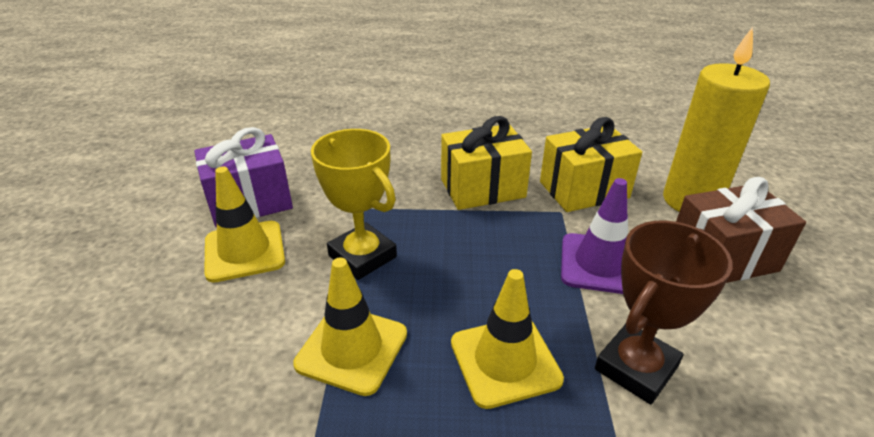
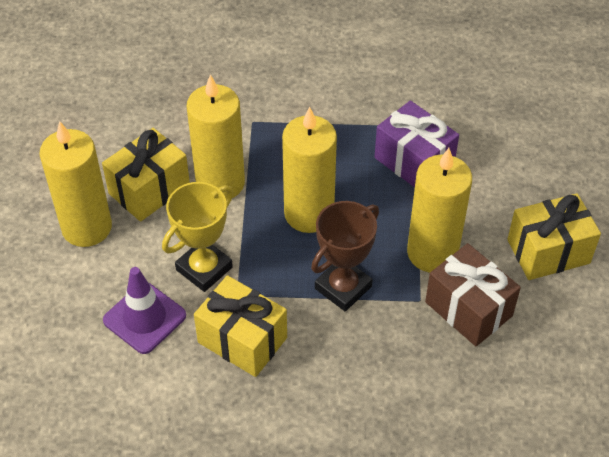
yellow candle: 1 -> 4
yellow gift: 2 -> 3
yellow traffic cone: 3 -> 0

